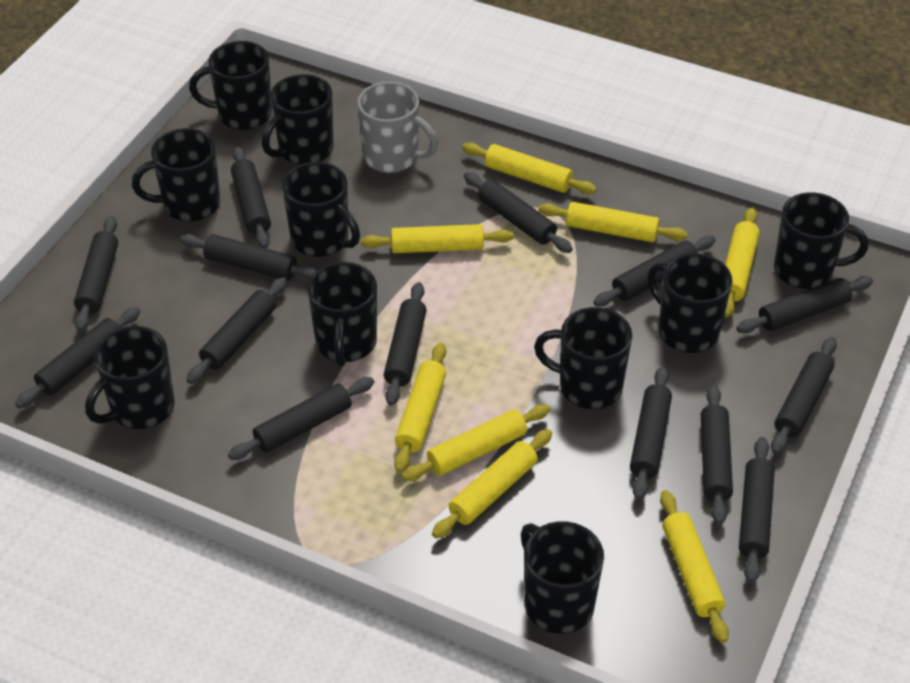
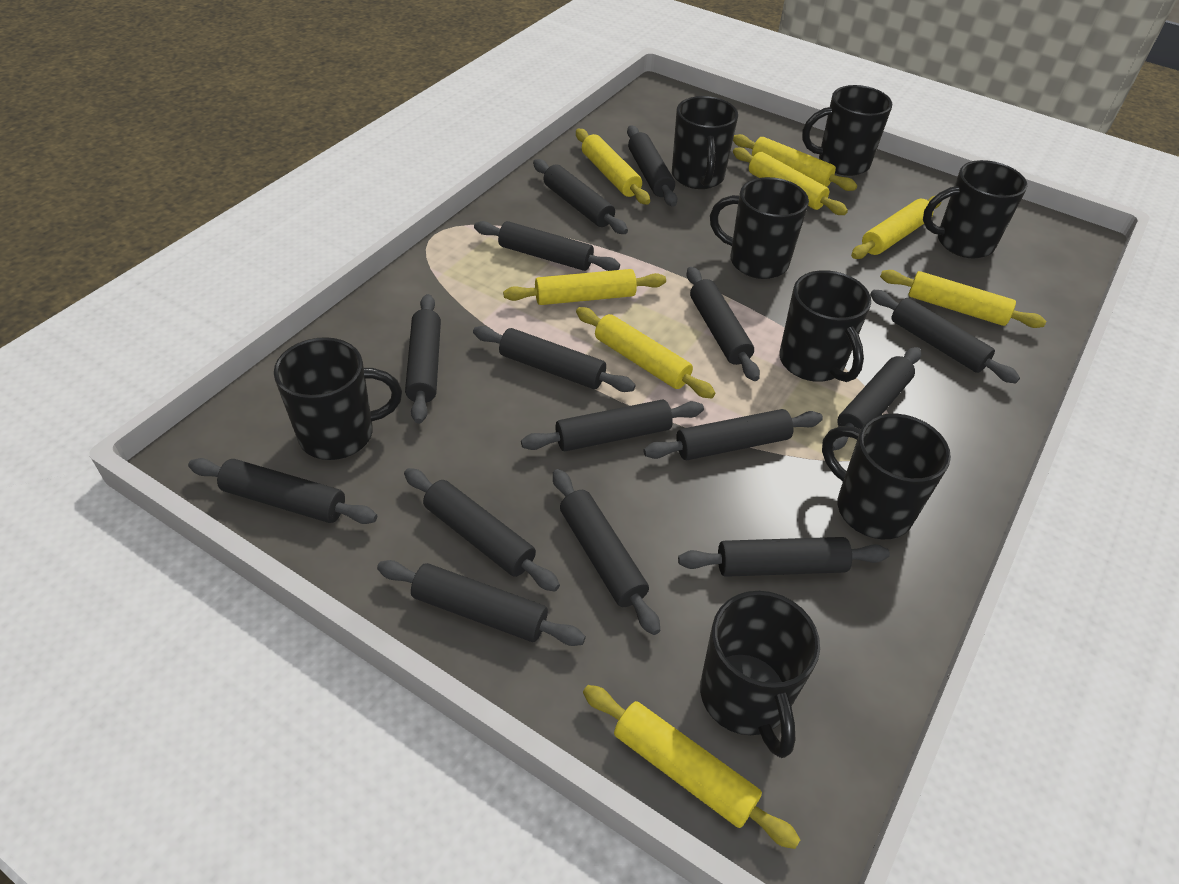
black mug: 10 -> 8
black rolling pin: 14 -> 15
grey mug: 1 -> 0

